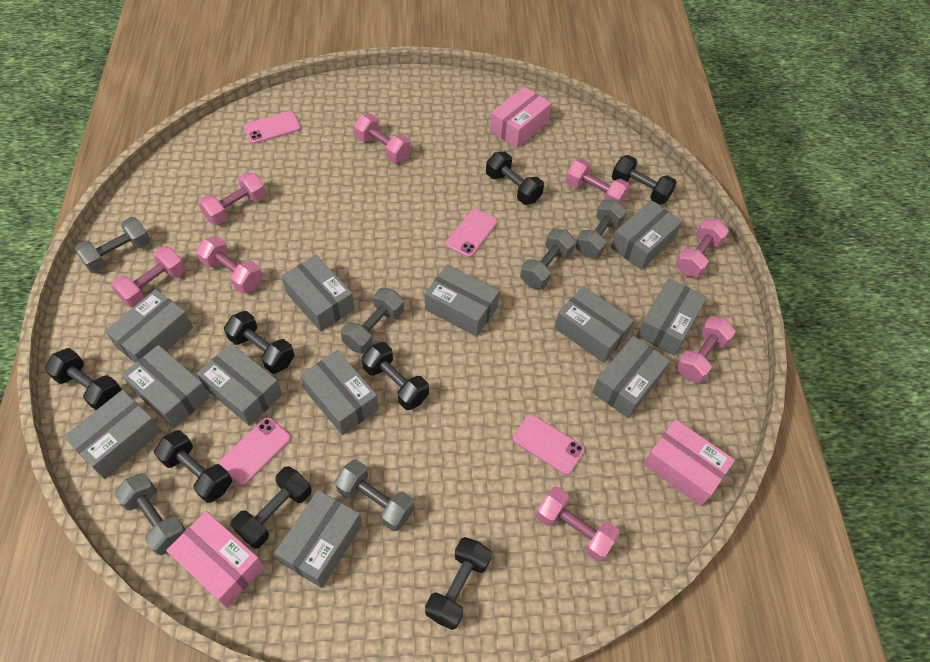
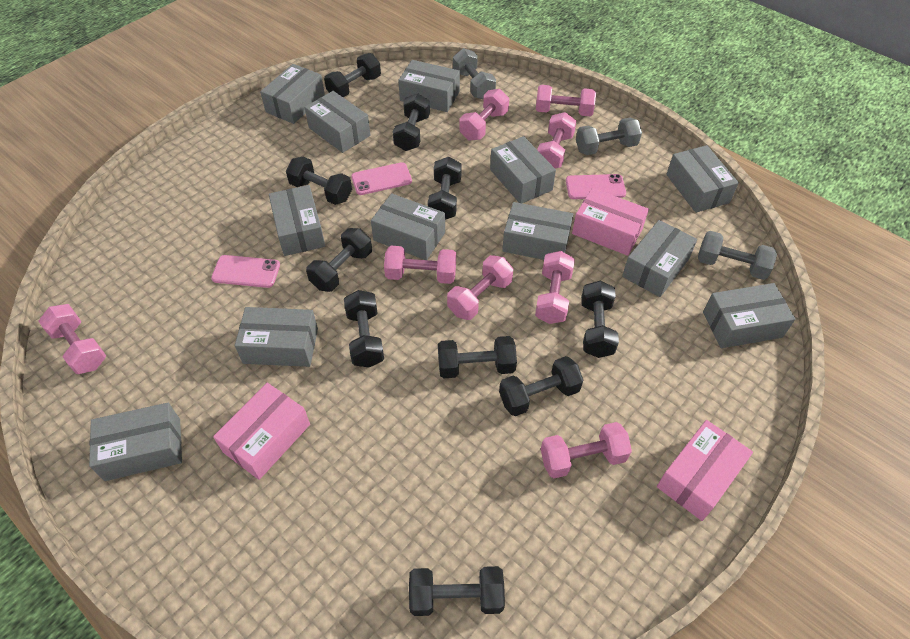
black dumbbell: 8 -> 10
grey dumbbell: 6 -> 3
pink phone: 4 -> 3

